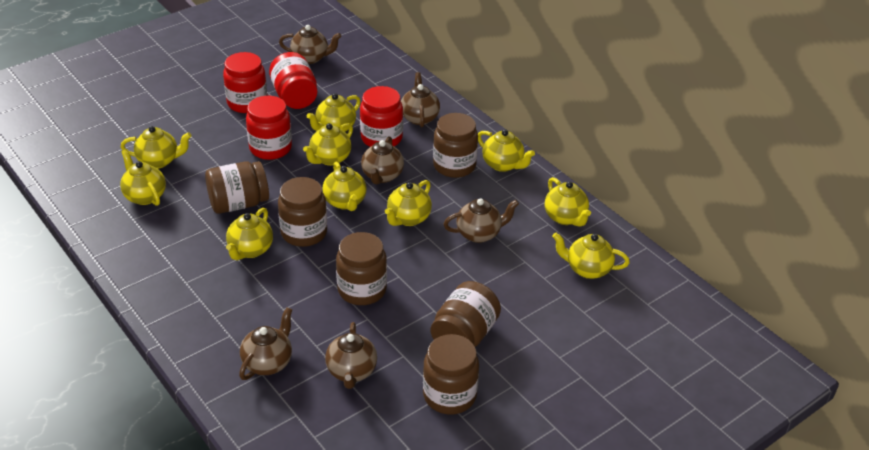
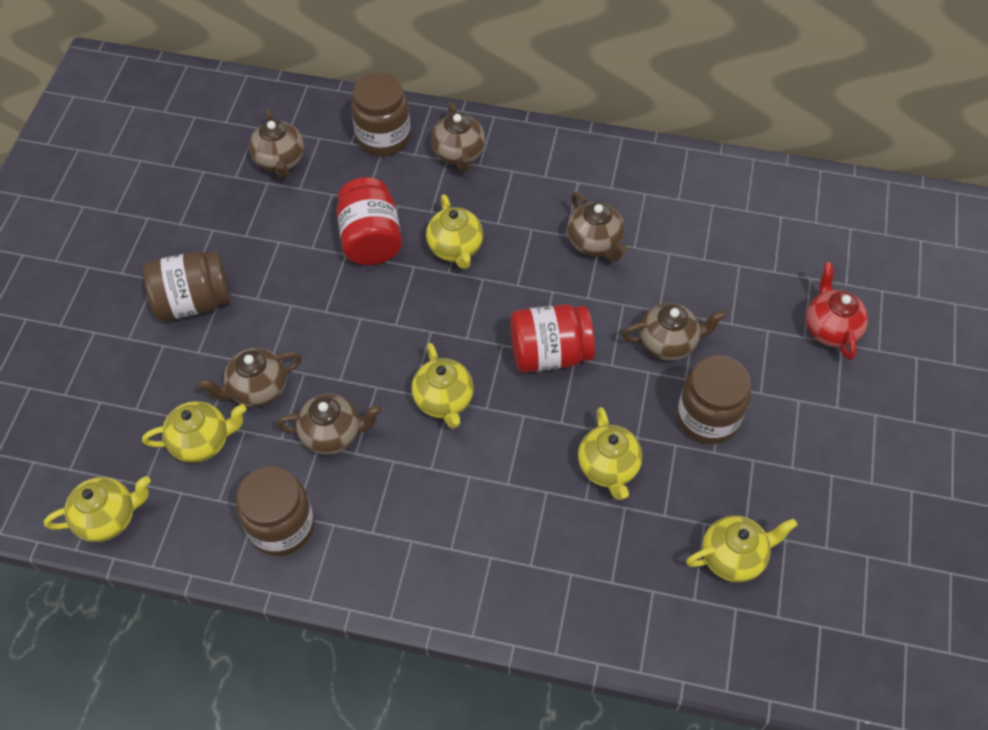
brown jar: 6 -> 4
red jar: 4 -> 2
red teapot: 0 -> 1
yellow teapot: 10 -> 6

